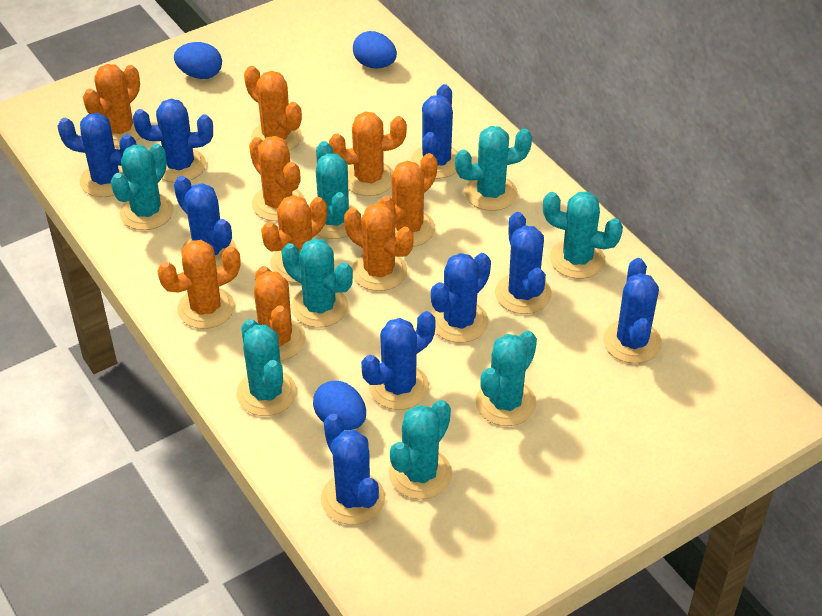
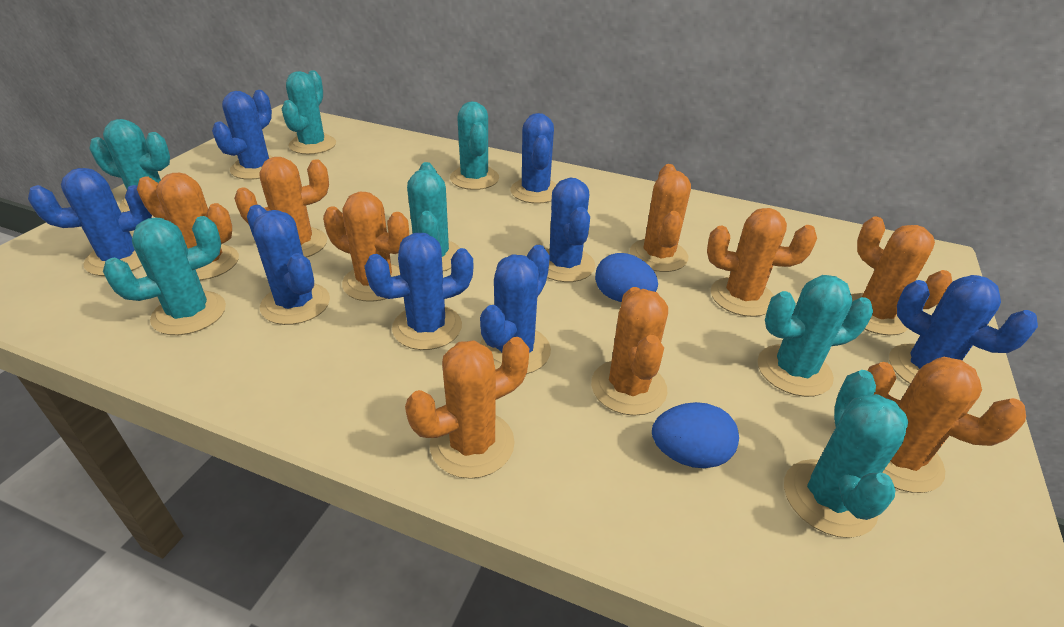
blue cactus: 9 -> 8
blue egg: 3 -> 2
turquoise cactus: 8 -> 7

